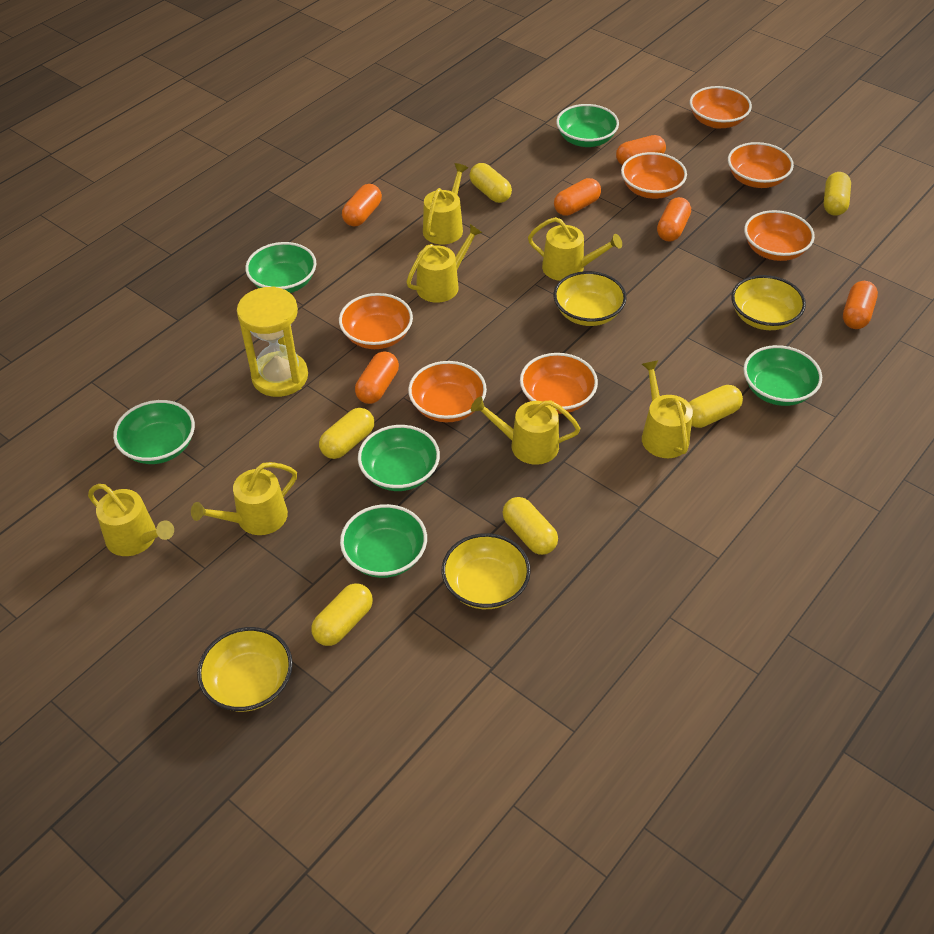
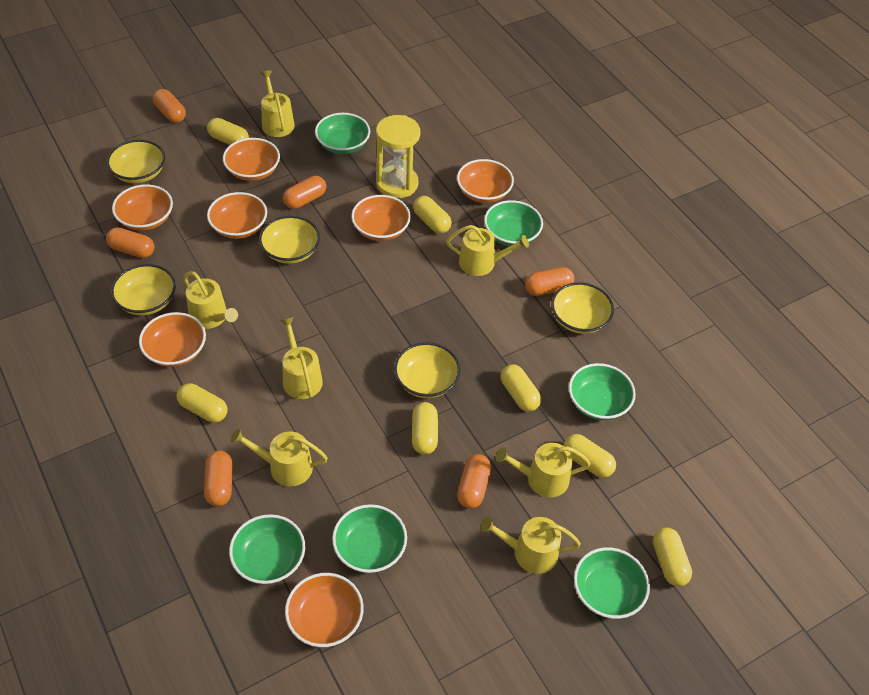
yellow bowl: 4 -> 5
yellow capsule: 6 -> 7

